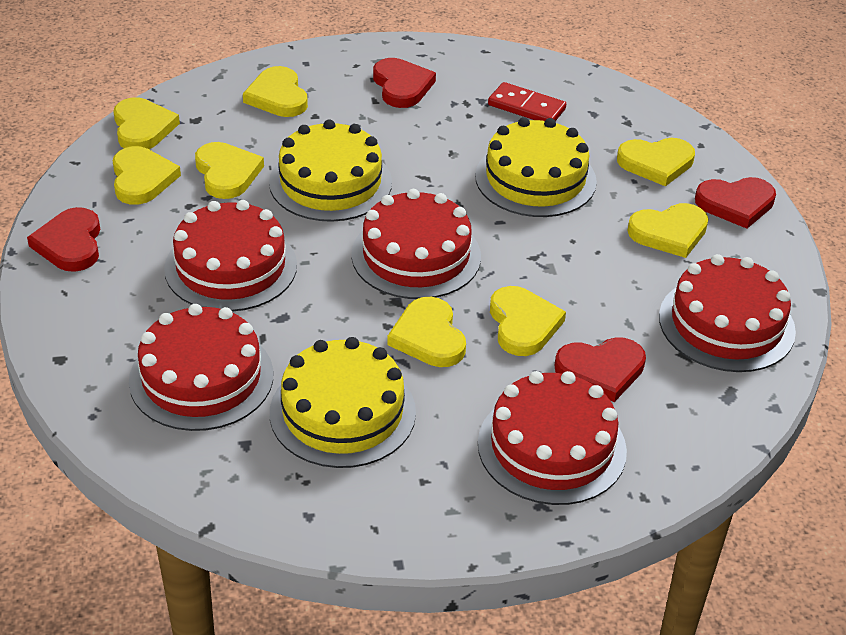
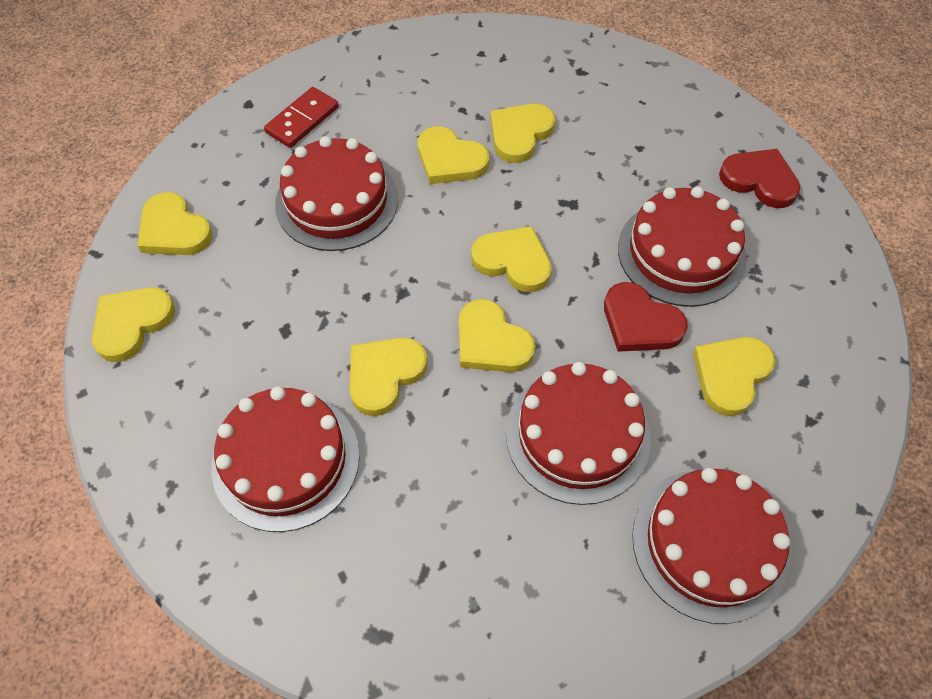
red heart: 4 -> 2
yellow cake: 3 -> 0

